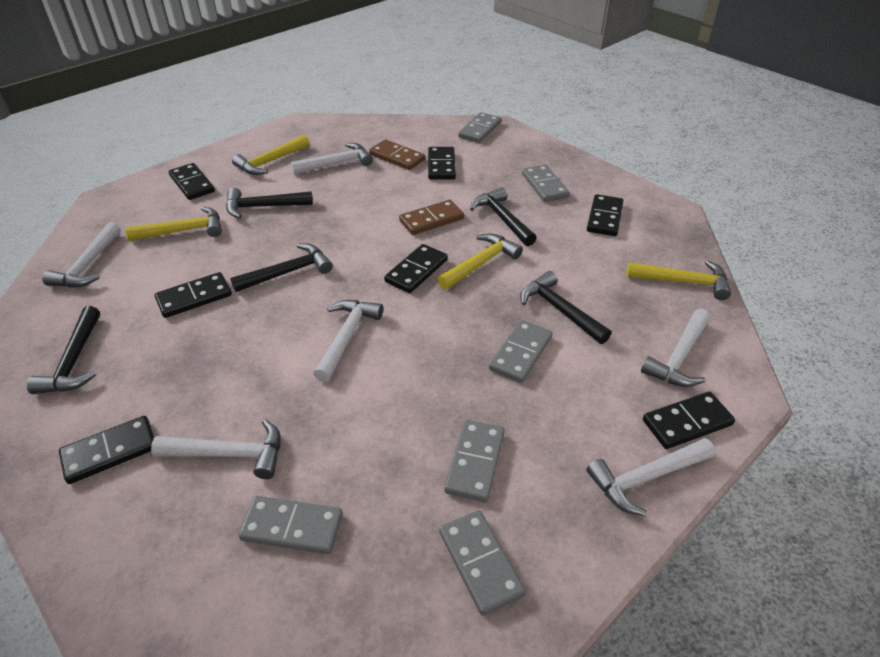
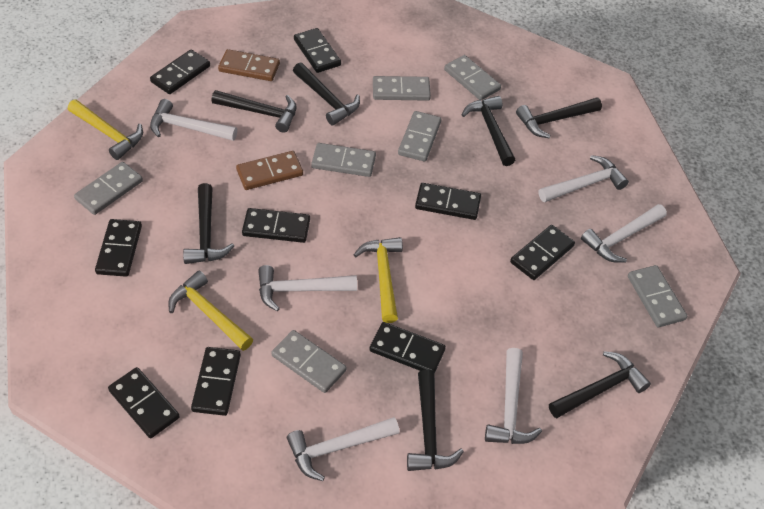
black domino: 7 -> 9
black hammer: 5 -> 7
grey domino: 6 -> 7
yellow hammer: 4 -> 3

